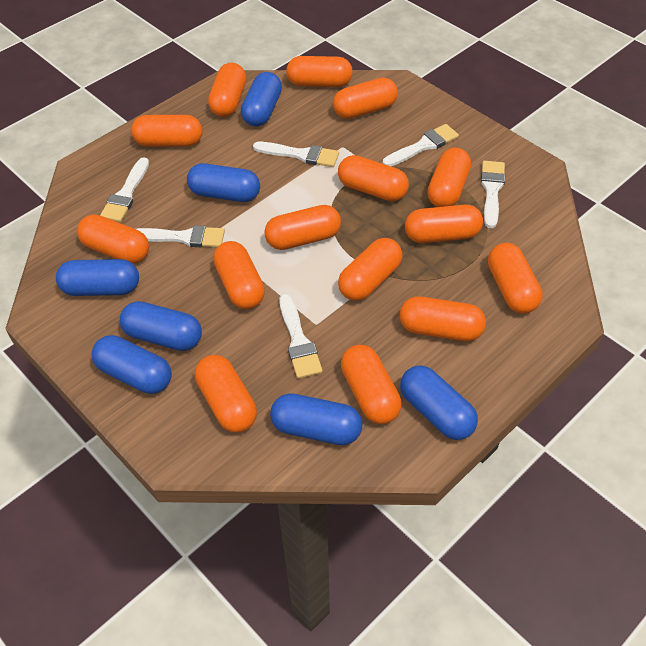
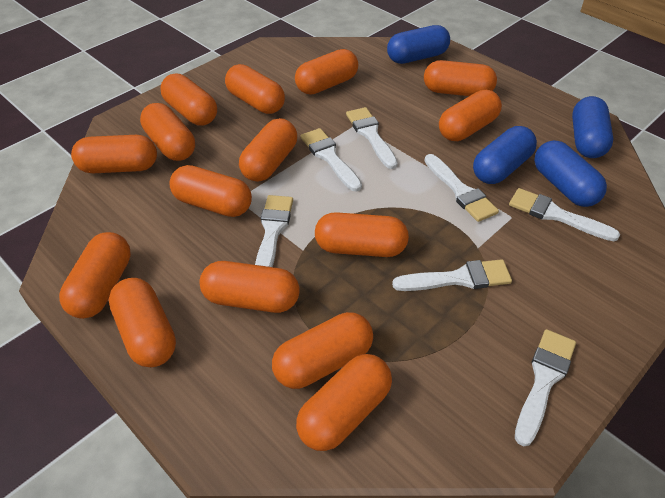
blue capsule: 7 -> 4
white brush: 6 -> 7

